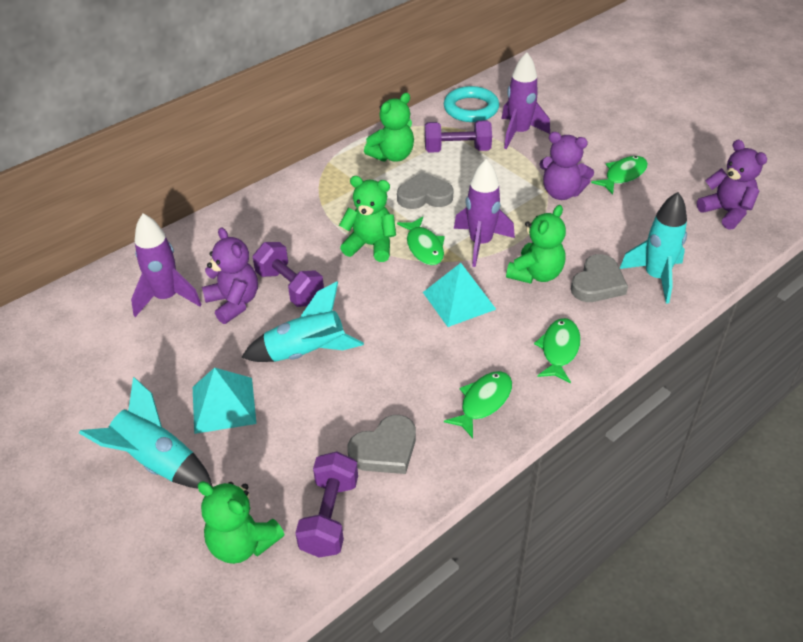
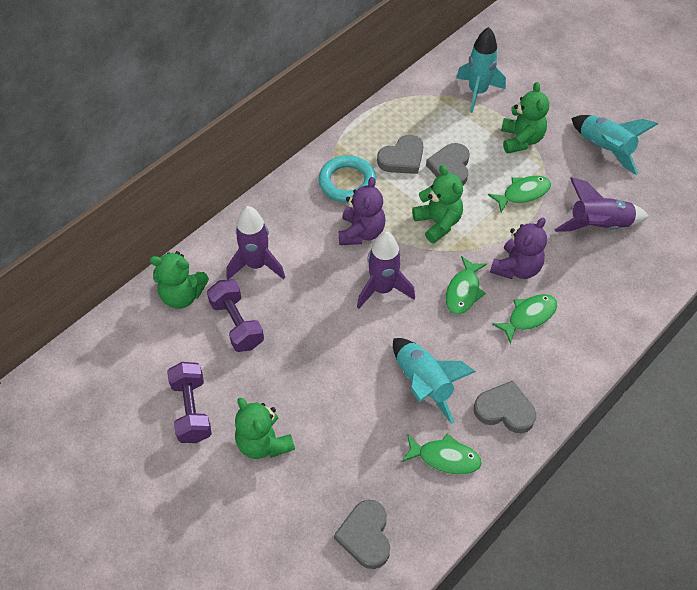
grey heart: 3 -> 4
purple dumbbell: 3 -> 2
purple teddy bear: 3 -> 2
turquoise pyramid: 2 -> 0

